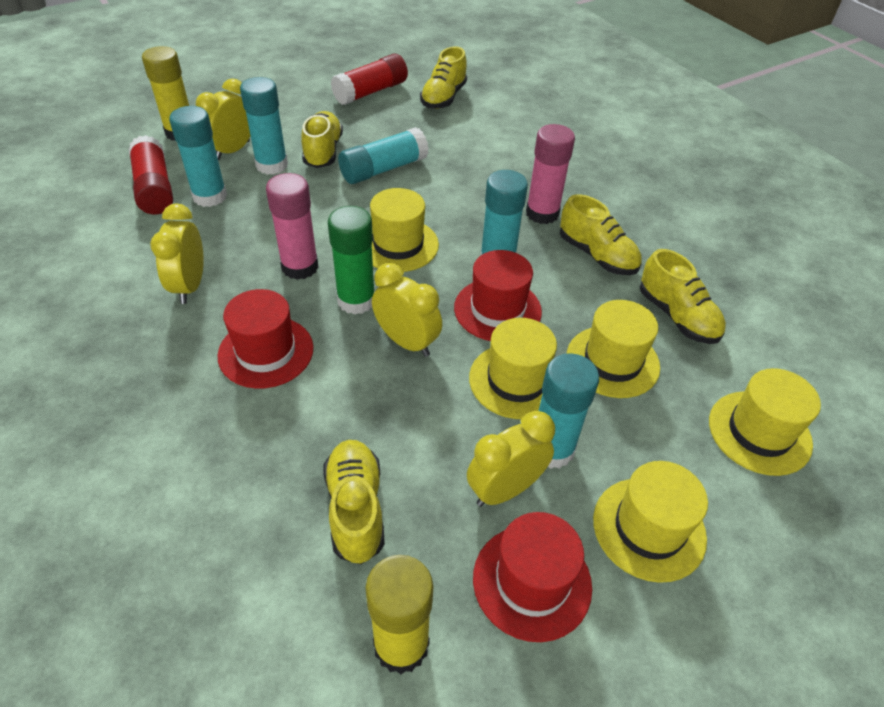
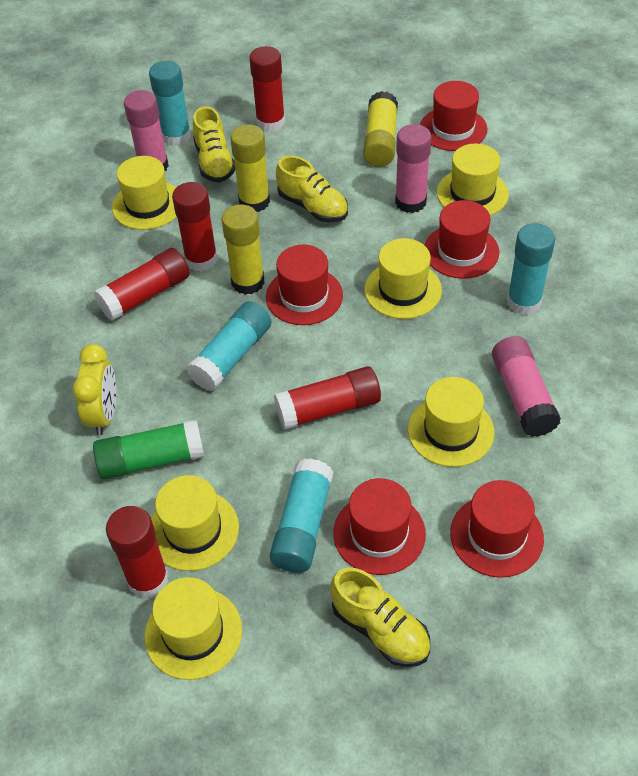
pink glue stick: 2 -> 3
red glue stick: 2 -> 5
red hat: 3 -> 5
turquoise glue stick: 5 -> 4
yellow clock: 4 -> 1
yellow glue stick: 2 -> 3
yellow hat: 5 -> 6
yellow shoe: 5 -> 3

